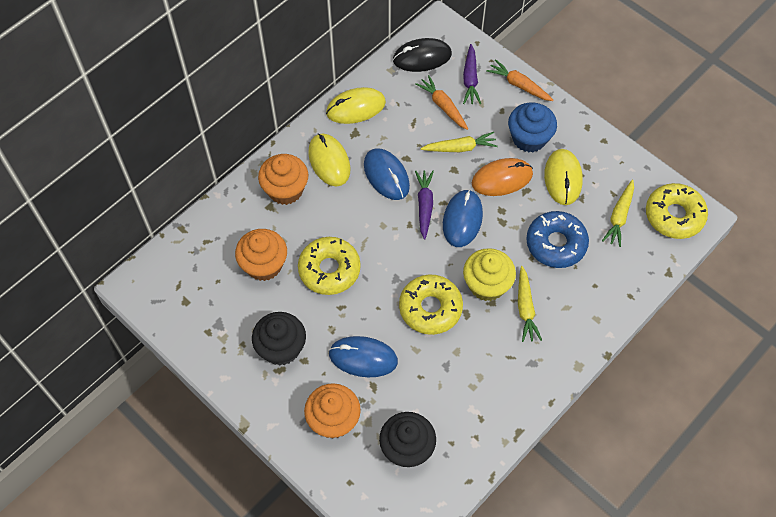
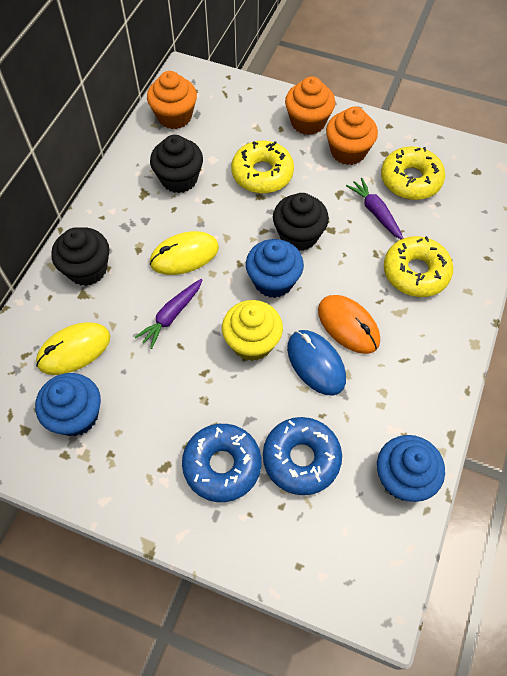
black cupcake: 2 -> 3
black mouse: 1 -> 0
blue cupcake: 1 -> 3
blue donut: 1 -> 2
blue mouse: 3 -> 1
orange carrot: 2 -> 0
yellow carrot: 3 -> 0
yellow mouse: 3 -> 2

